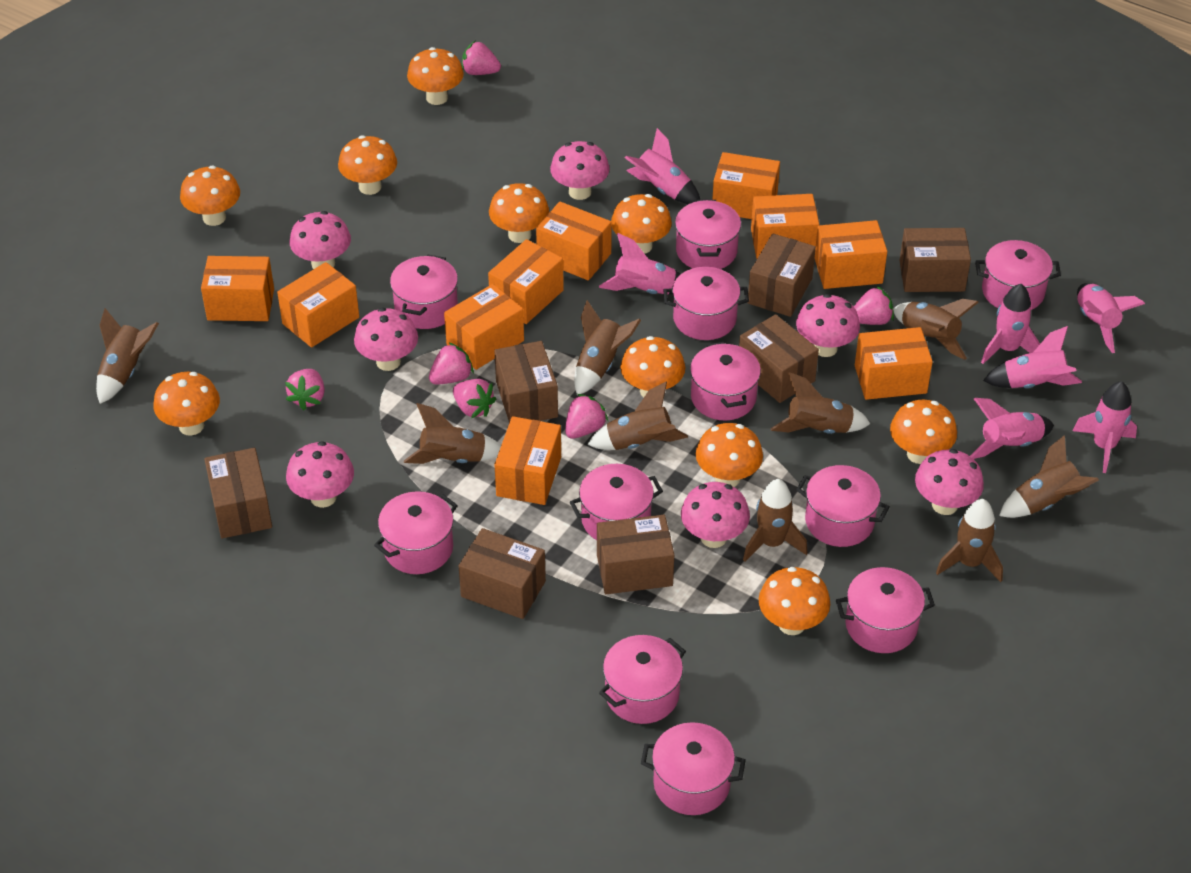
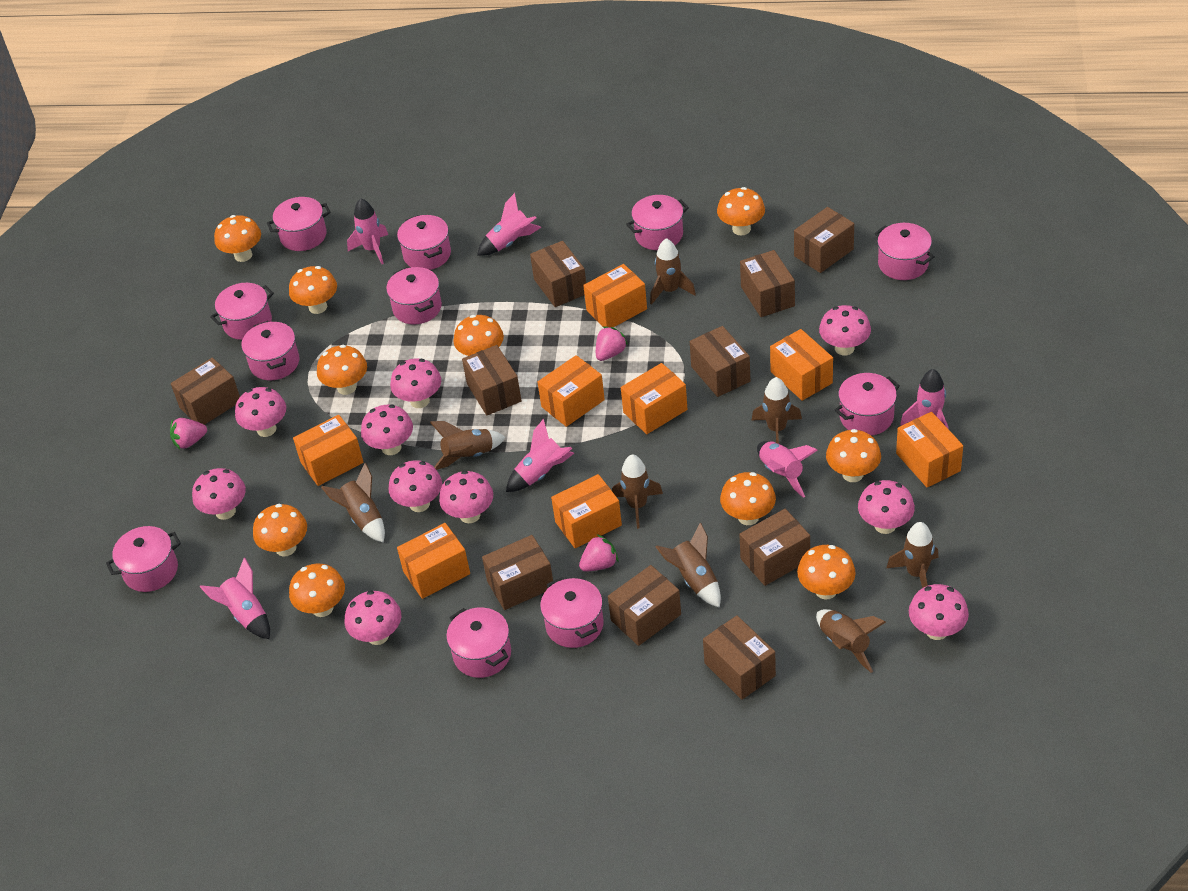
brown box: 7 -> 10
brown rocket: 9 -> 8
orange box: 10 -> 8
pink mushroom: 7 -> 10
pink rocket: 7 -> 6
pink strawberry: 6 -> 3

